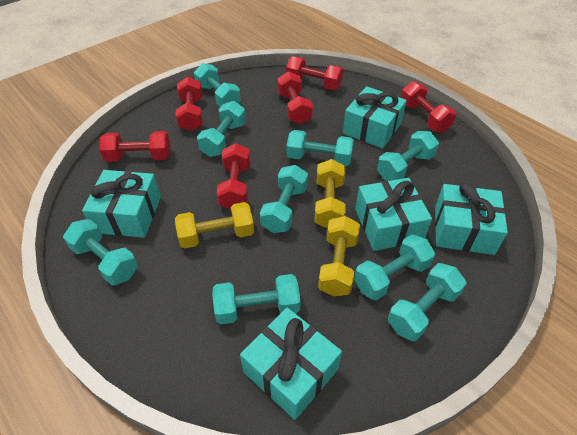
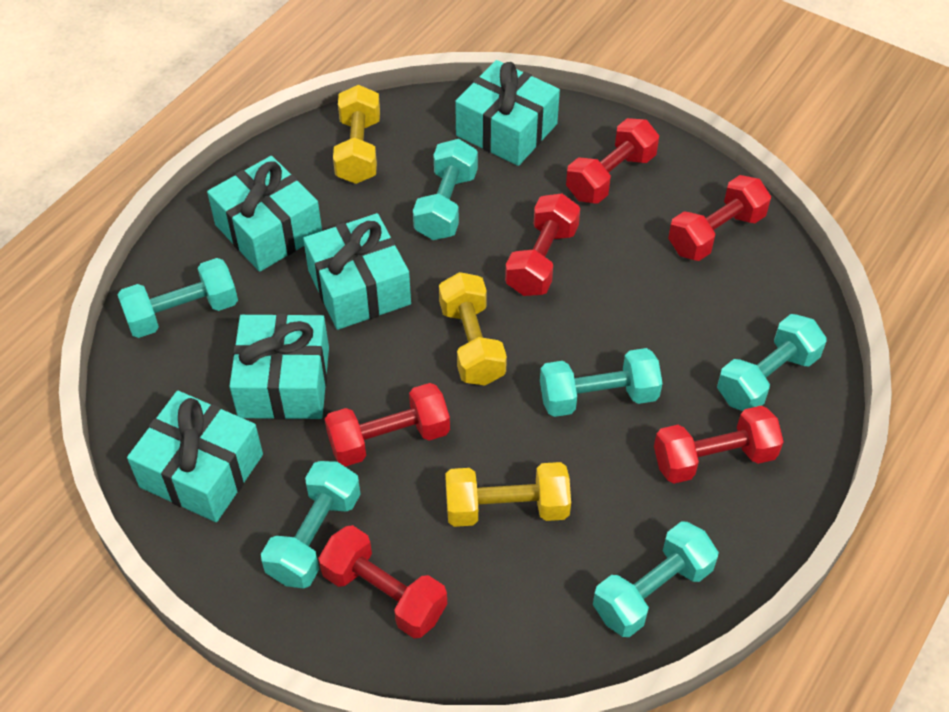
turquoise dumbbell: 9 -> 6

